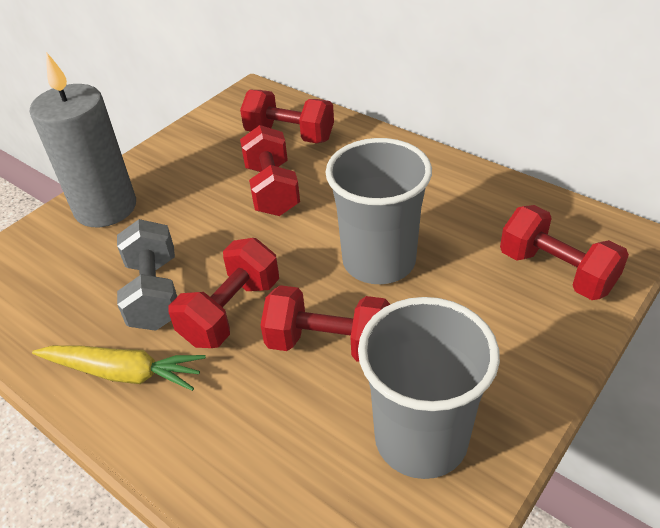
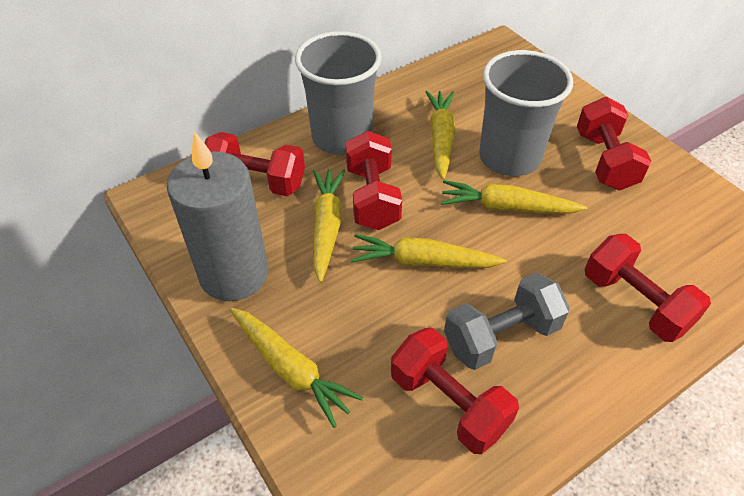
yellow carrot: 1 -> 5

